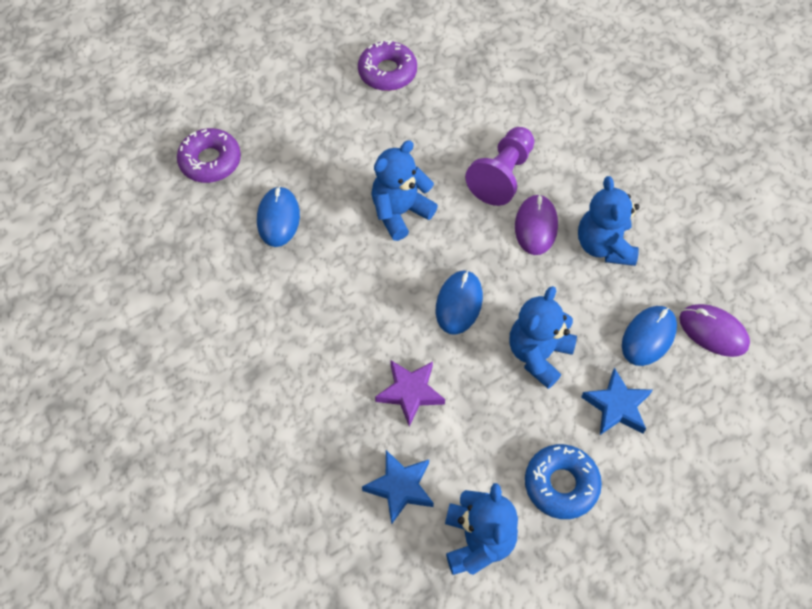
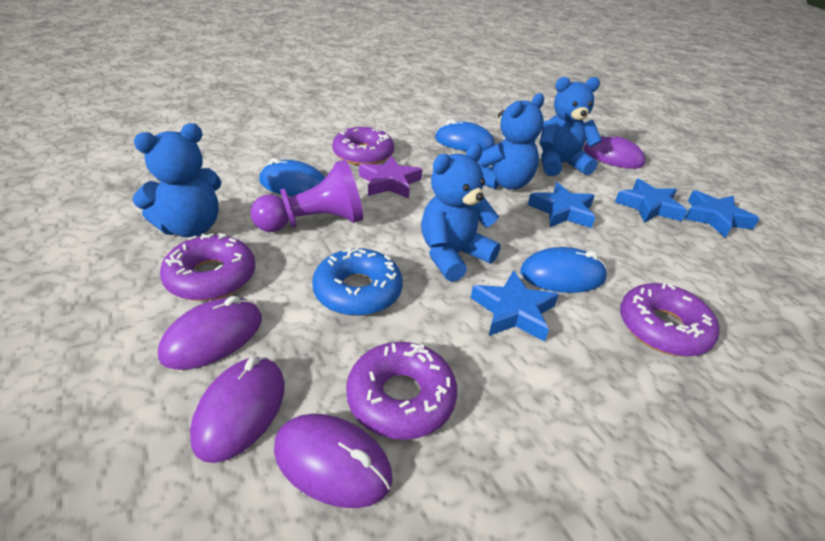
blue star: 2 -> 4
purple donut: 2 -> 4
purple mouse: 2 -> 4

